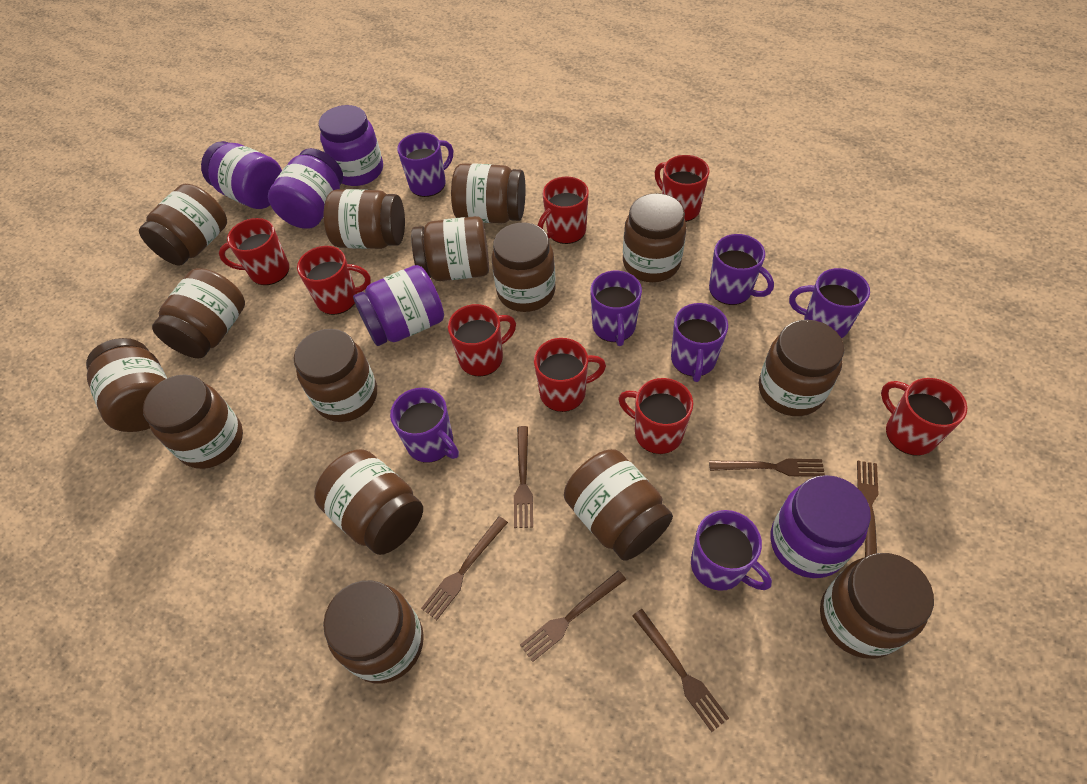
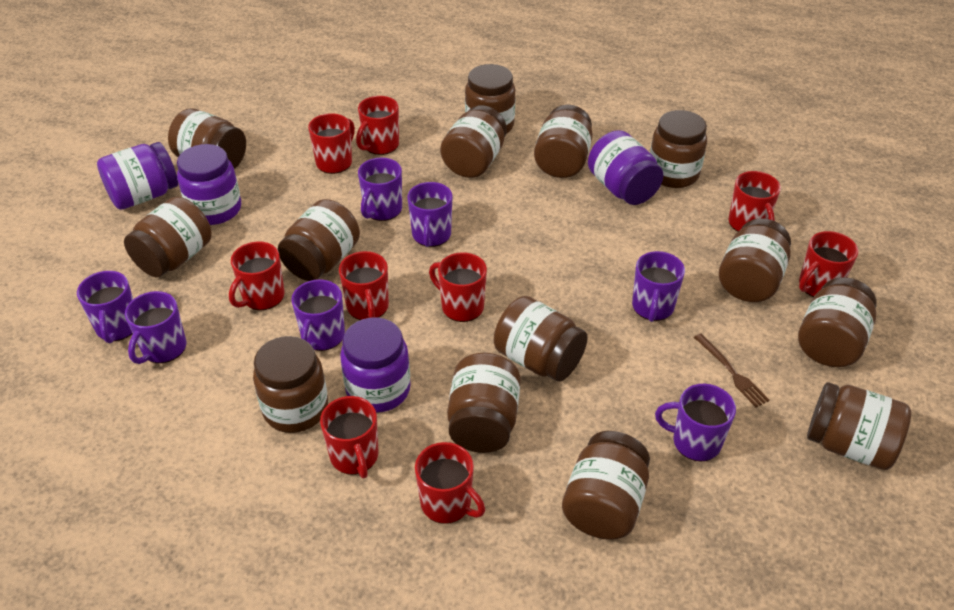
brown fork: 6 -> 1
brown jar: 15 -> 14
purple jar: 5 -> 4
red mug: 8 -> 9

